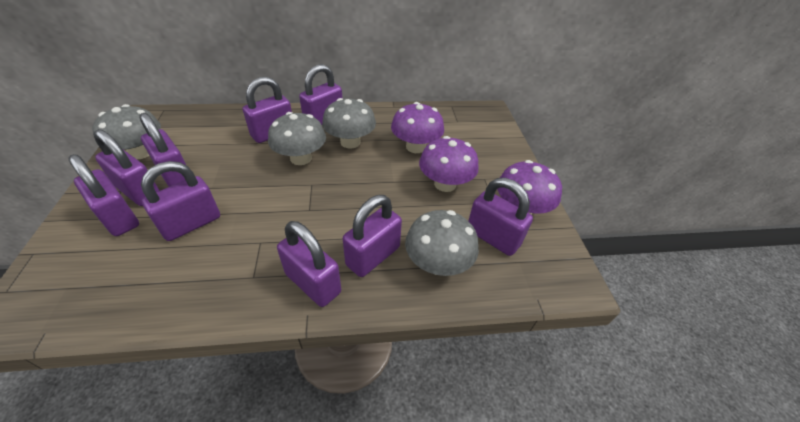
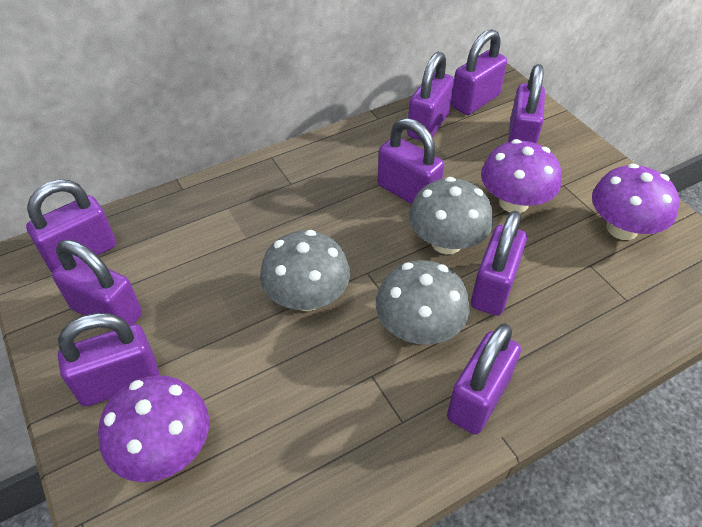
grey mushroom: 4 -> 3

